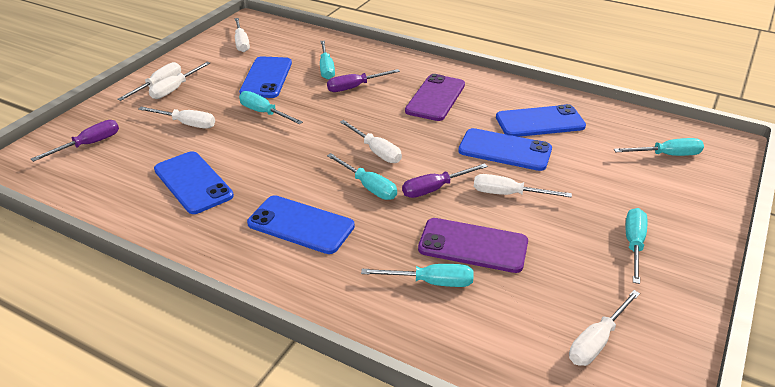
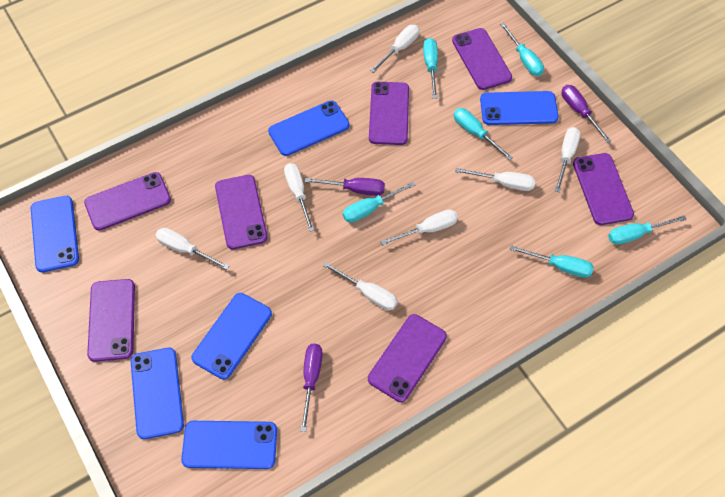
blue phone: 5 -> 6
purple phone: 2 -> 7

